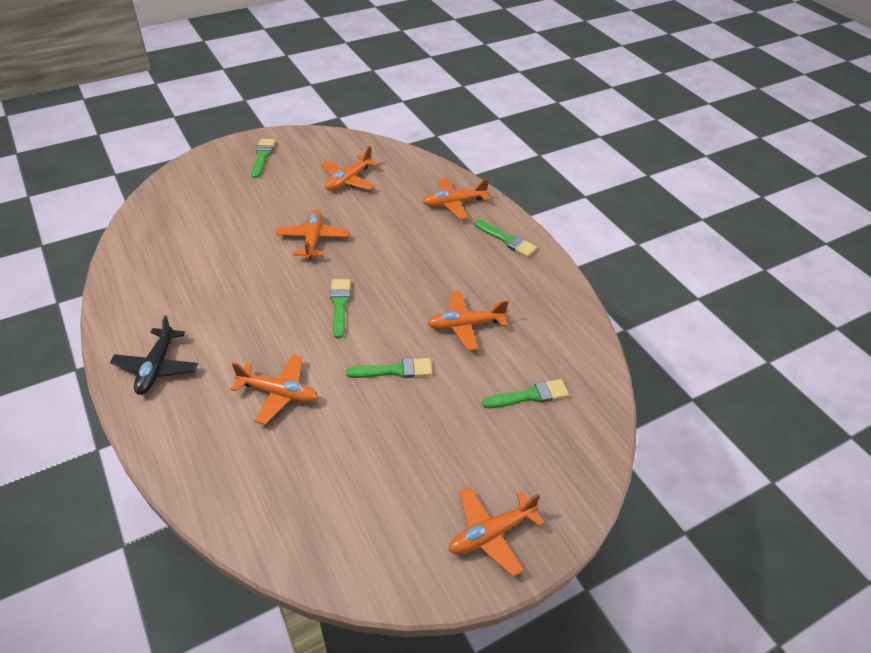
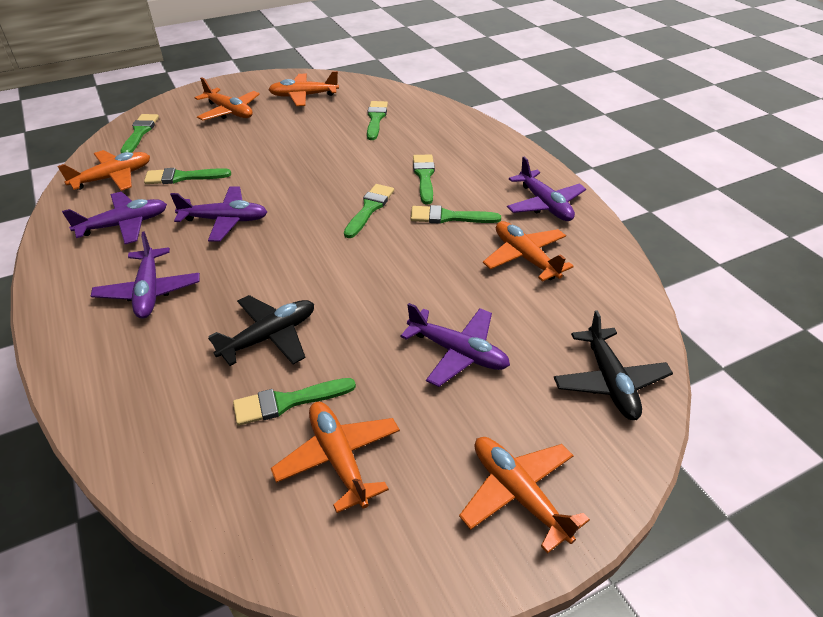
black plane: 1 -> 2
green brush: 5 -> 7
purple plane: 0 -> 5

